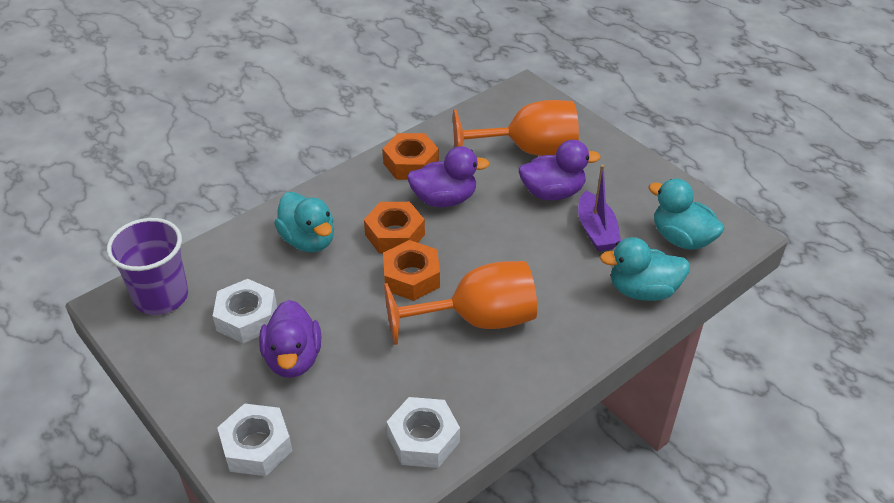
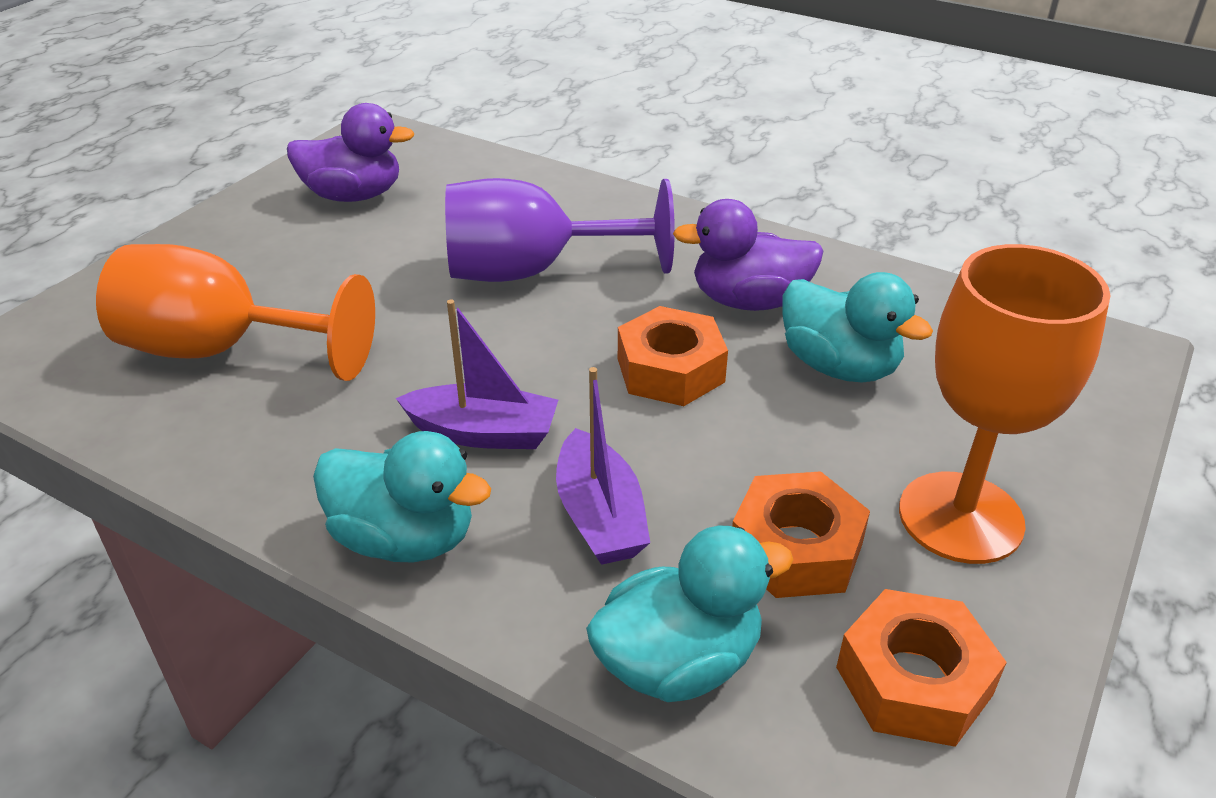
purple boat: 1 -> 2
purple cup: 1 -> 0
purple duck: 3 -> 2
purple goblet: 0 -> 1
white nut: 3 -> 0

